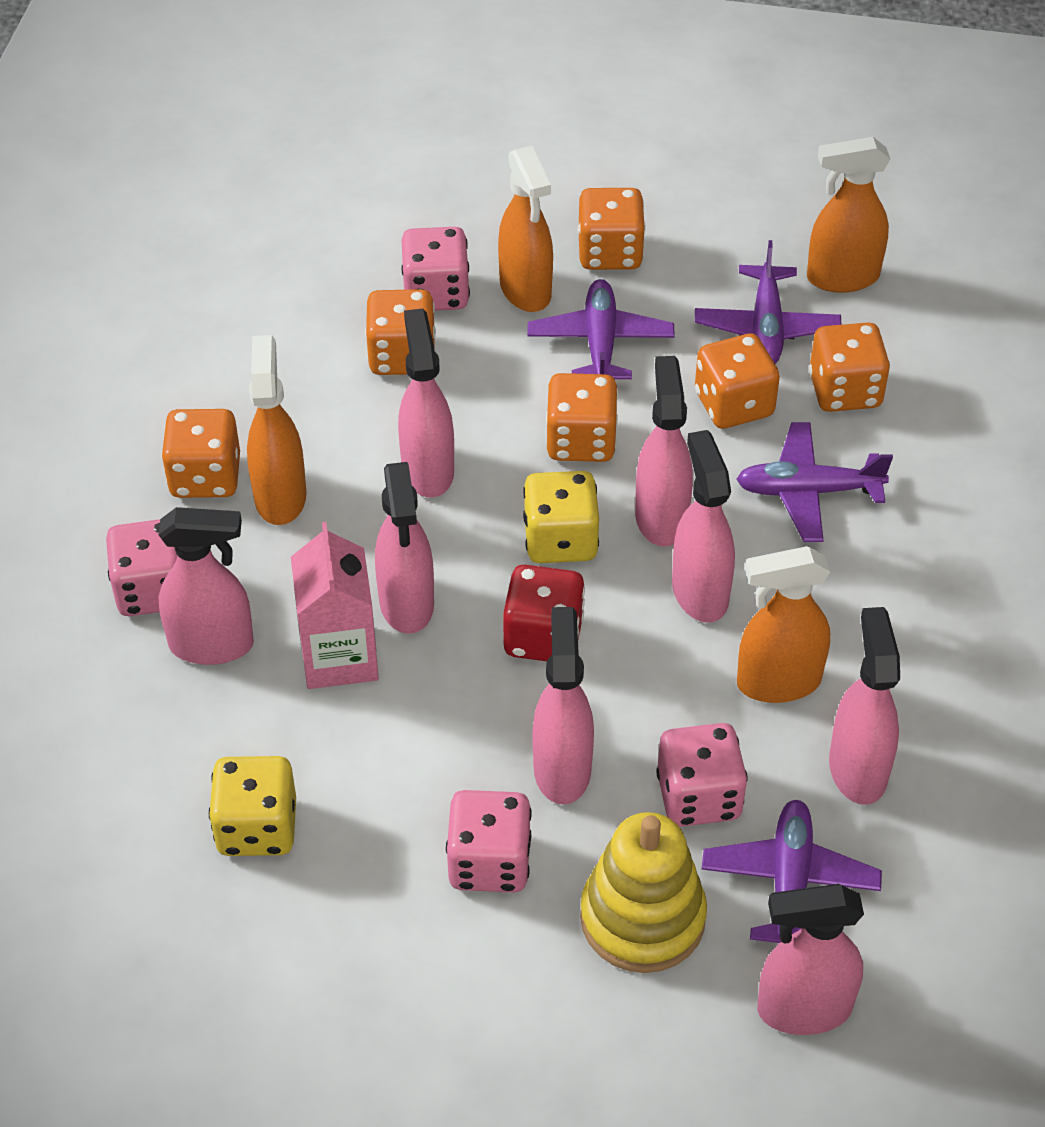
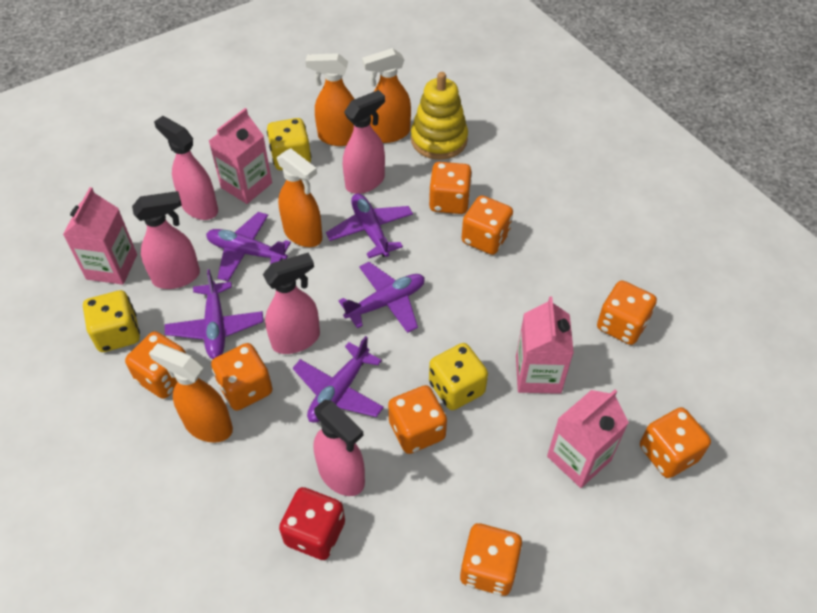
orange dice: 6 -> 8
pink carton: 1 -> 4
pink dice: 4 -> 0
pink spray bottle: 8 -> 5
purple plane: 4 -> 5
yellow dice: 2 -> 3

